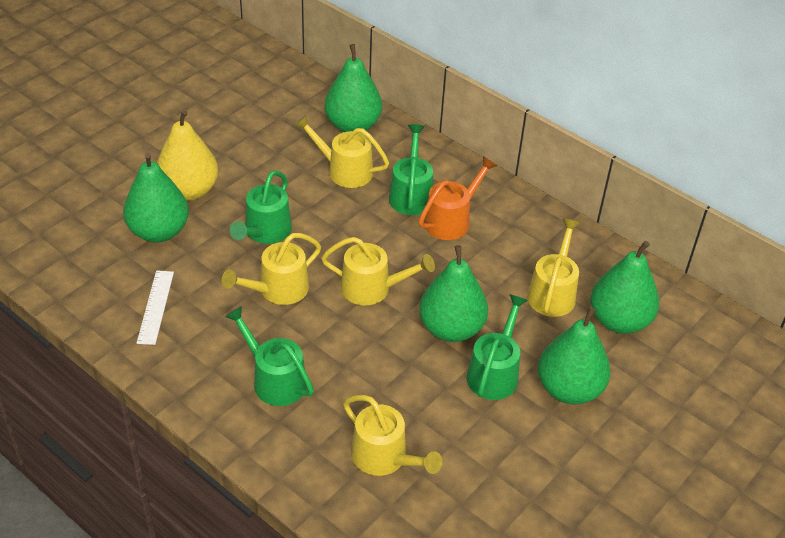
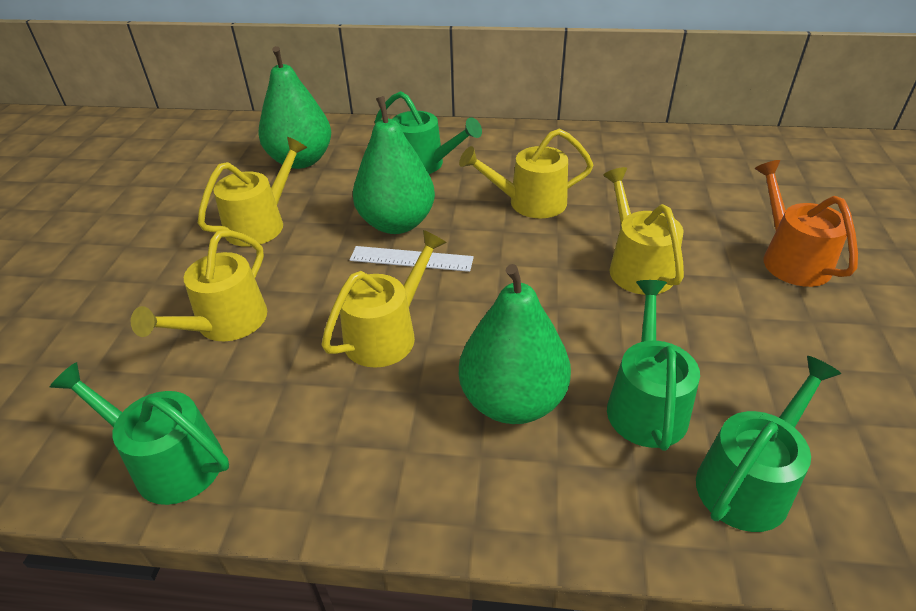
green pear: 5 -> 3
yellow pear: 1 -> 0

